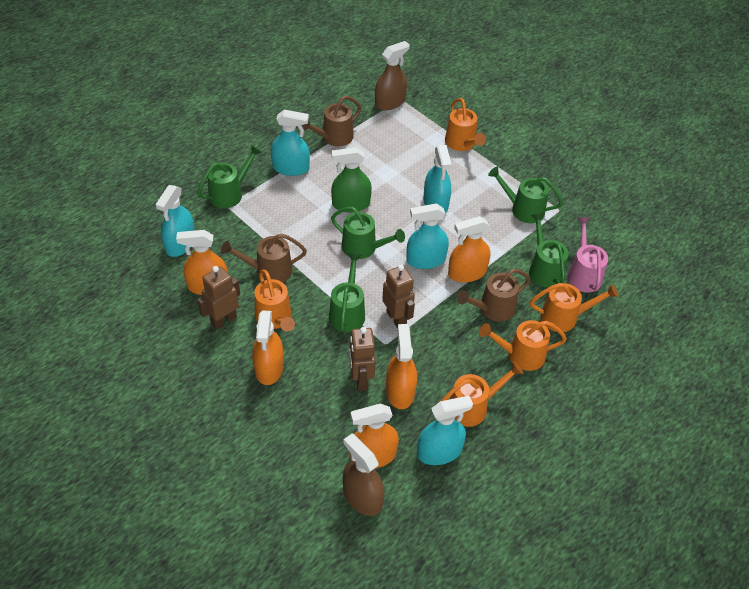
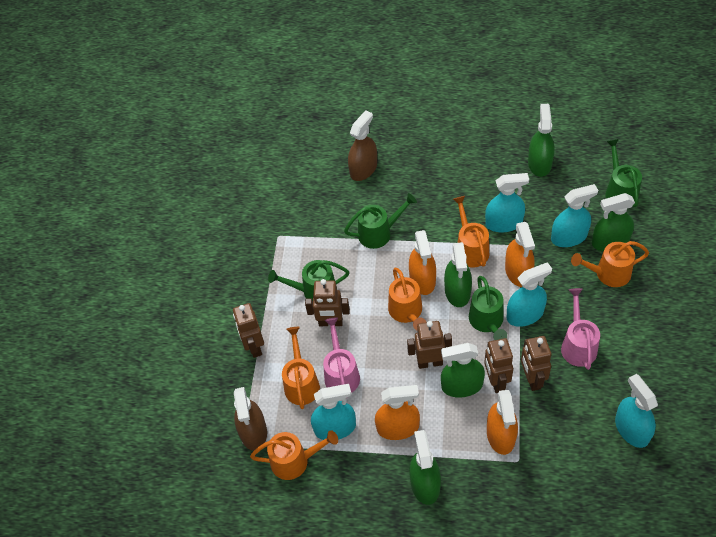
brown robot: 3 -> 5
brown watering can: 3 -> 0
green spray bottle: 1 -> 5
green watering can: 5 -> 4
orange spray bottle: 5 -> 4
pink watering can: 1 -> 2

